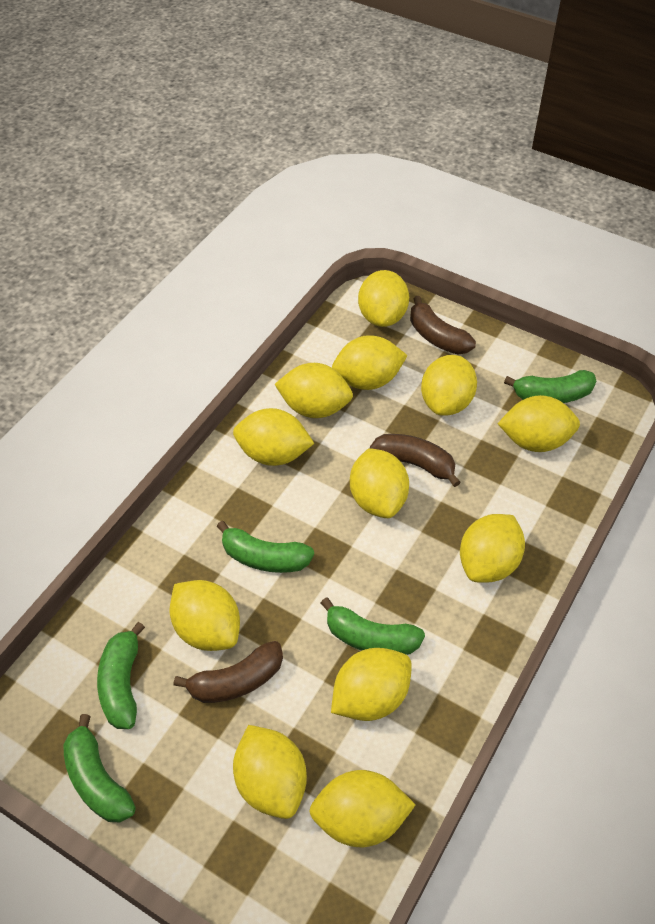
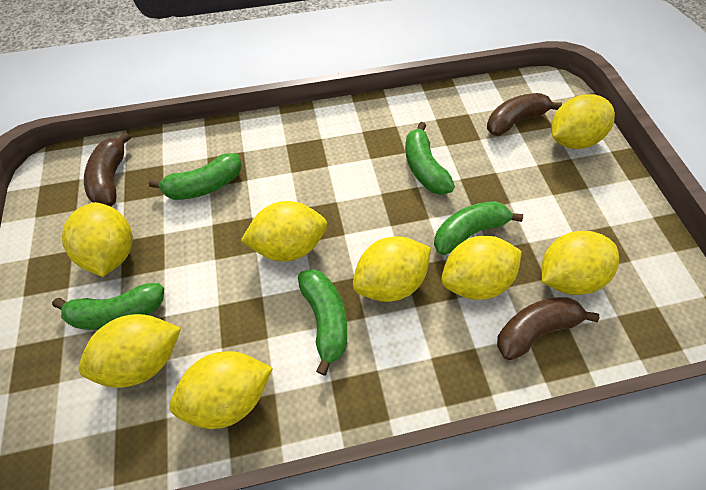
yellow lemon: 12 -> 8

